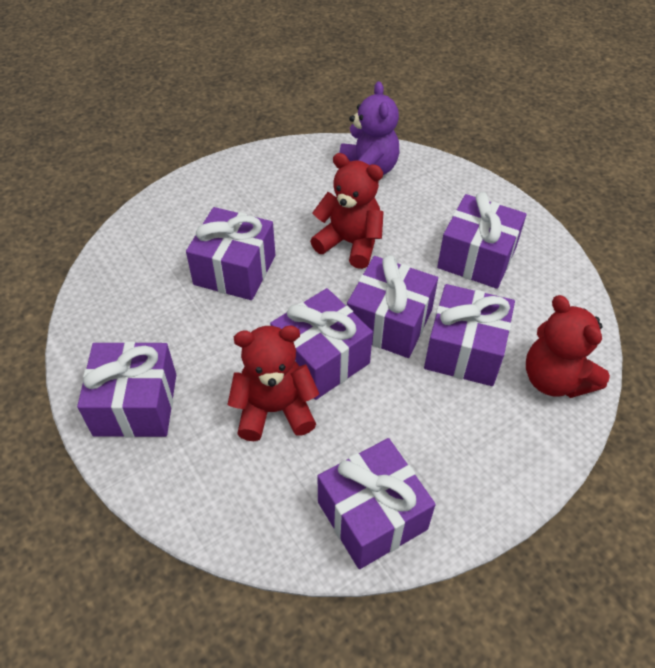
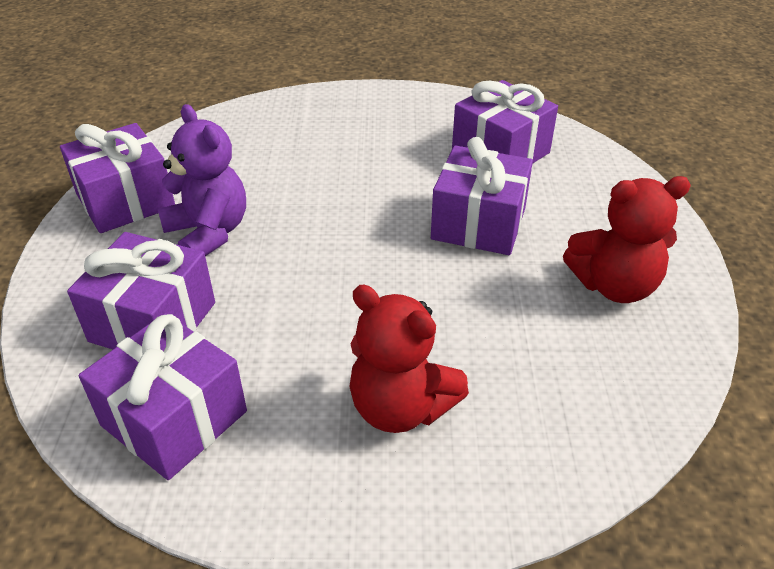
purple gift: 7 -> 5
red teddy bear: 3 -> 2

